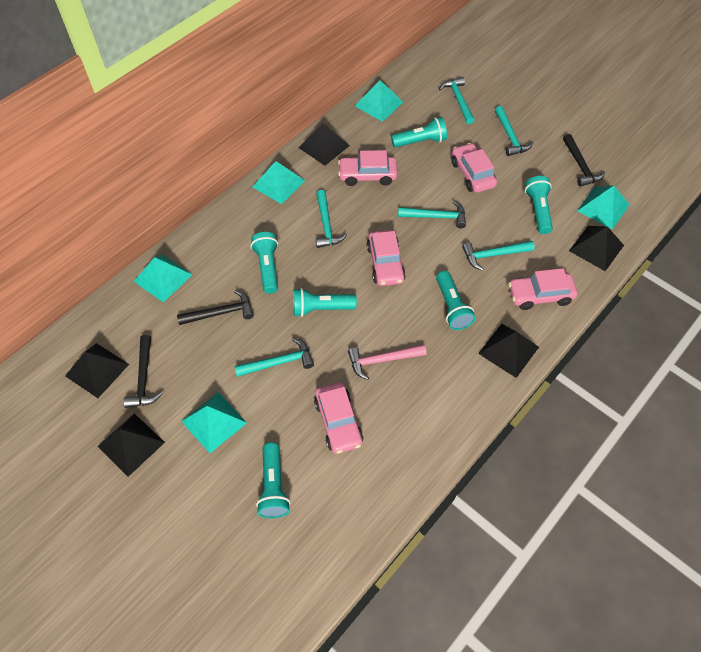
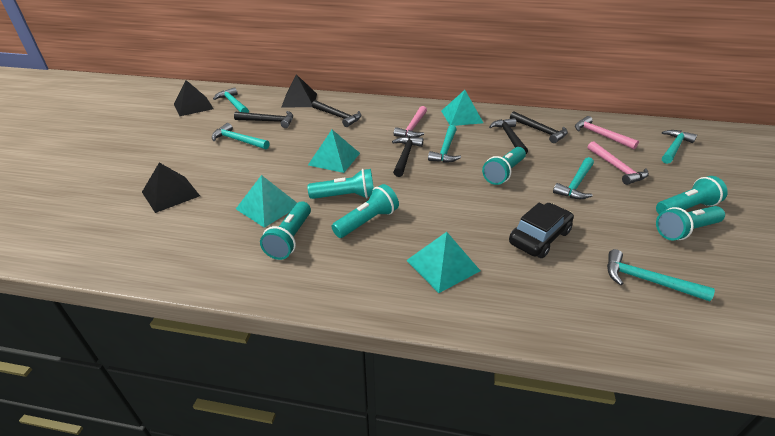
black car: 0 -> 1
black hammer: 3 -> 5
black pyramid: 5 -> 3
pink car: 5 -> 0
pink hammer: 1 -> 3
turquoise pyramid: 5 -> 4

